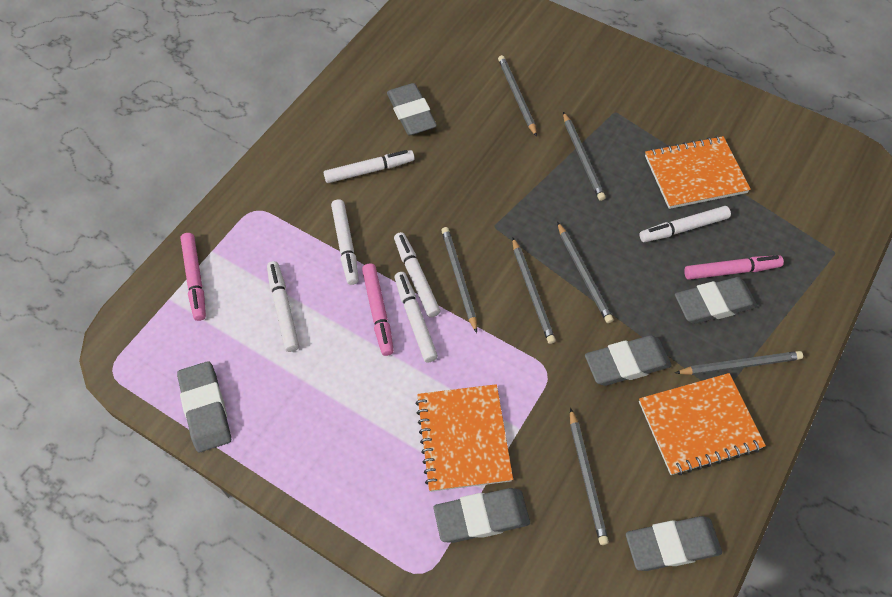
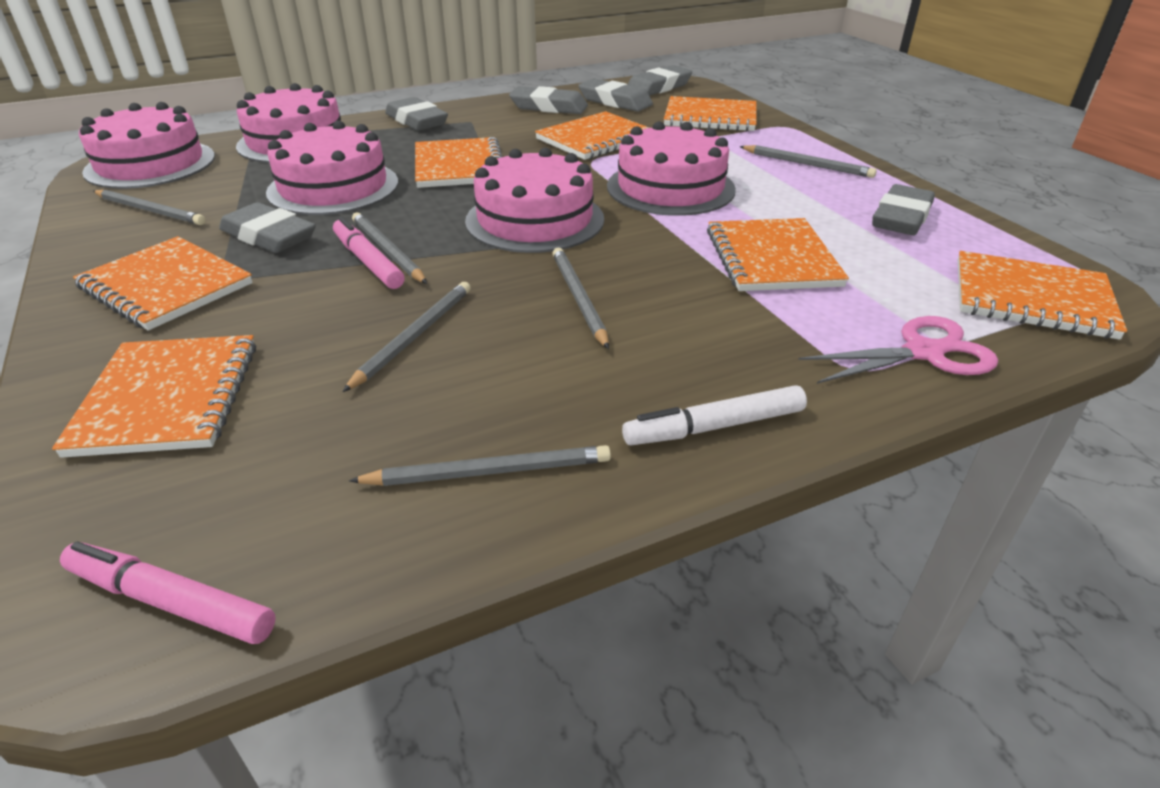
grey pencil: 7 -> 6
orange notebook: 3 -> 7
pink cake: 0 -> 5
pink marker: 3 -> 2
pink scissors: 0 -> 1
white marker: 6 -> 1

